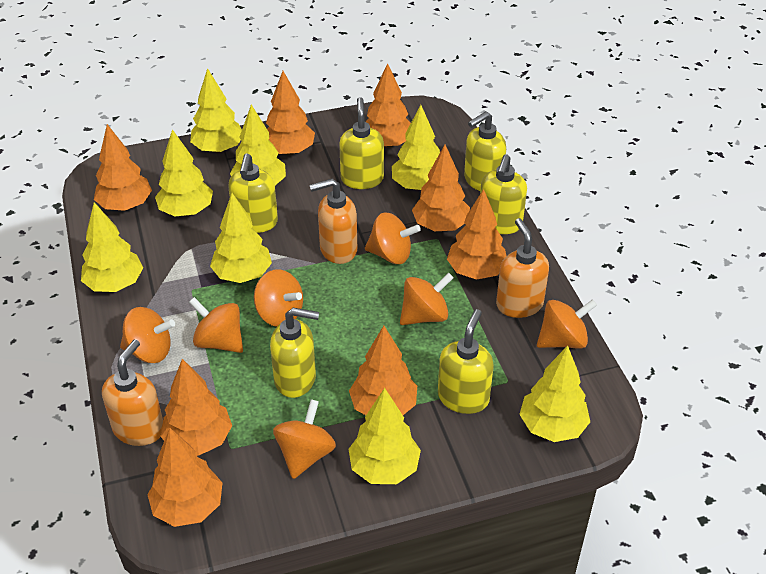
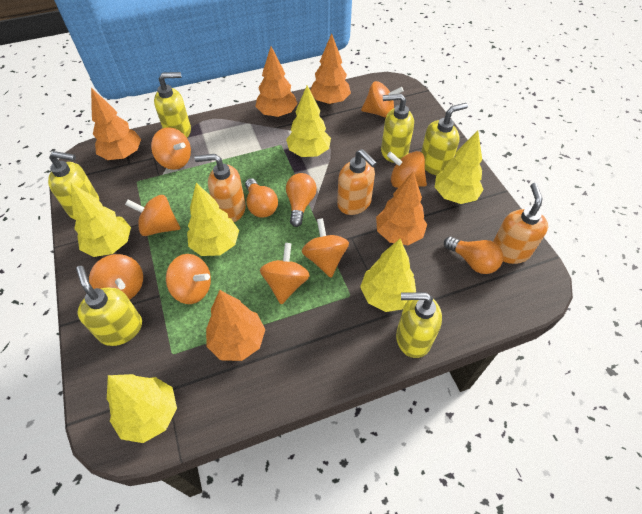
orange light bulb: 0 -> 3
orange spinning top: 7 -> 8
orange tree: 8 -> 5
yellow tree: 8 -> 6

